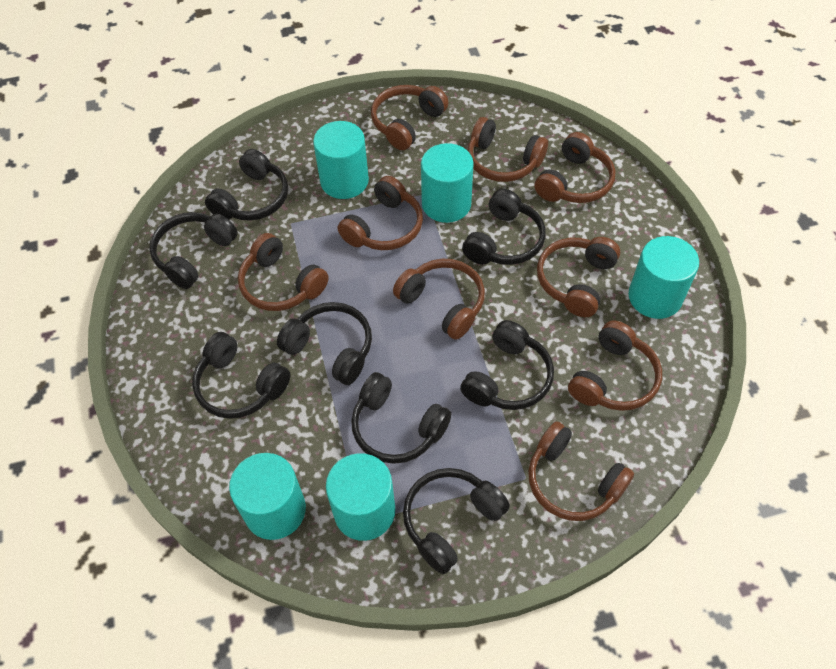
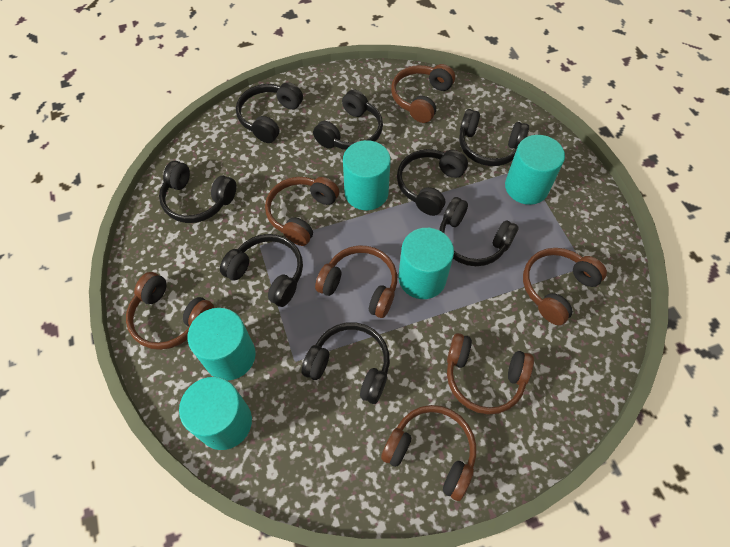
brown headphones: 9 -> 7

